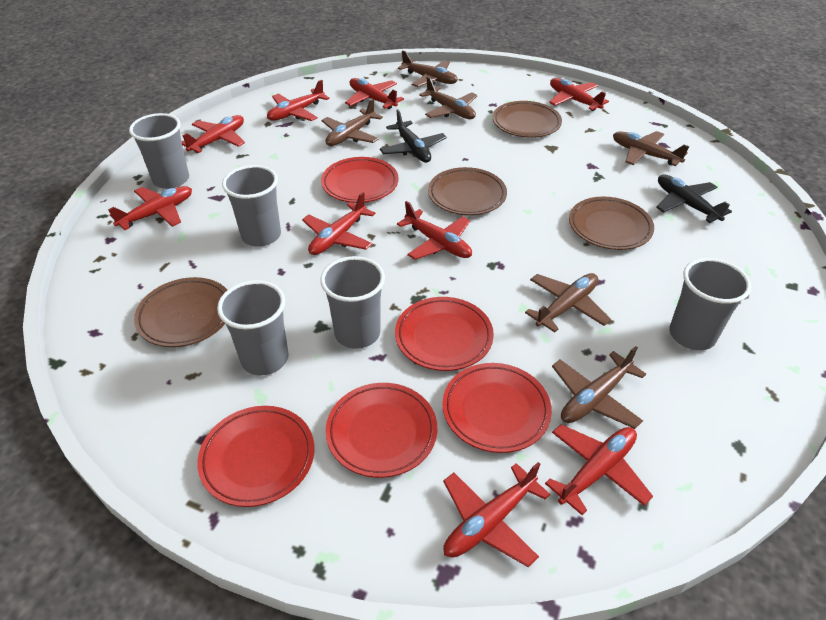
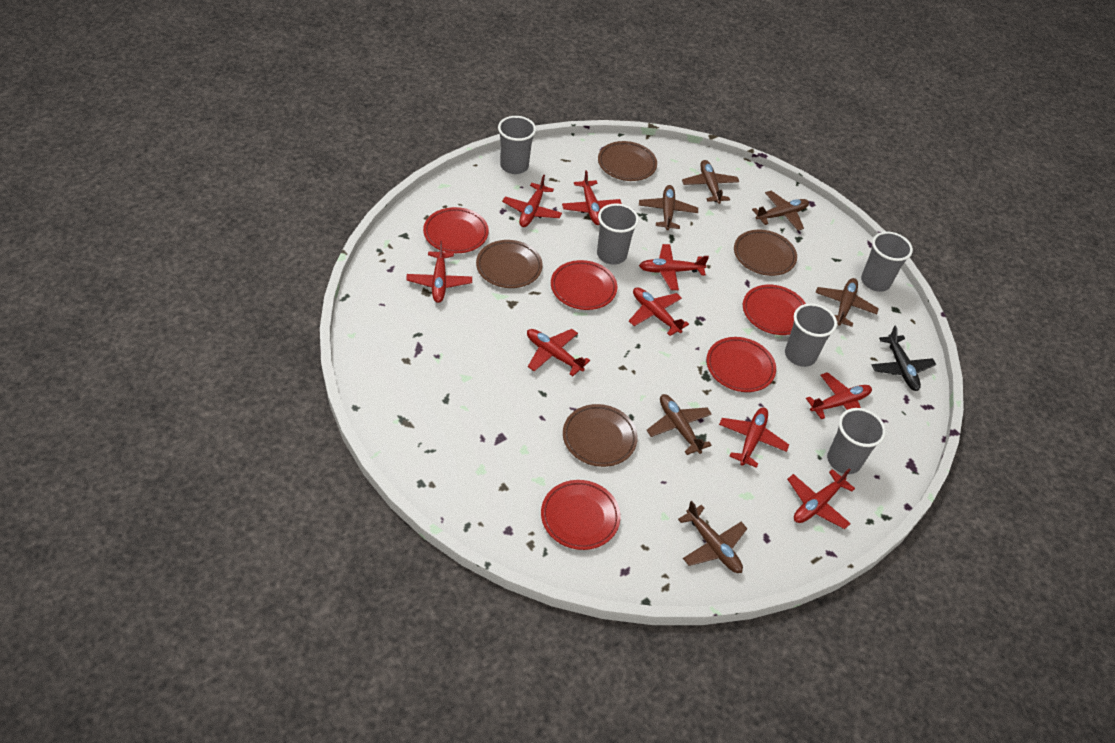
black plane: 2 -> 1

